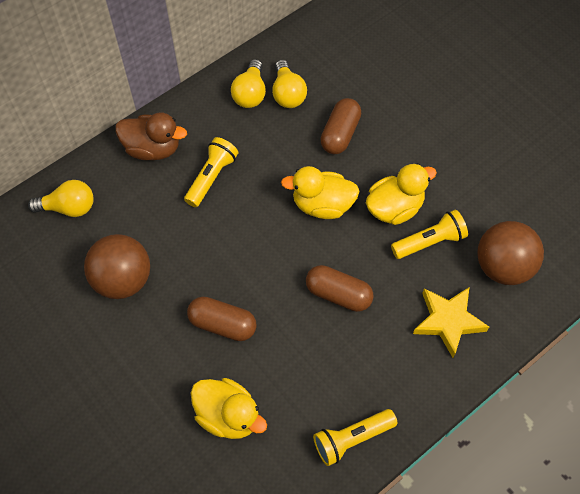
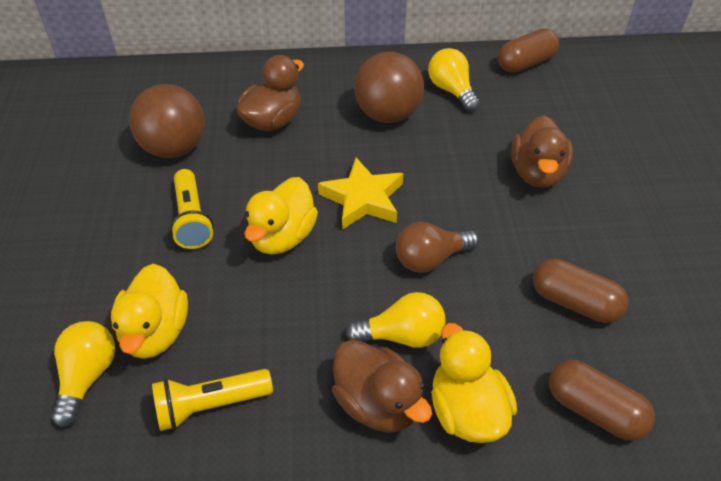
brown duck: 1 -> 3
brown light bulb: 0 -> 1
yellow flashlight: 3 -> 2

